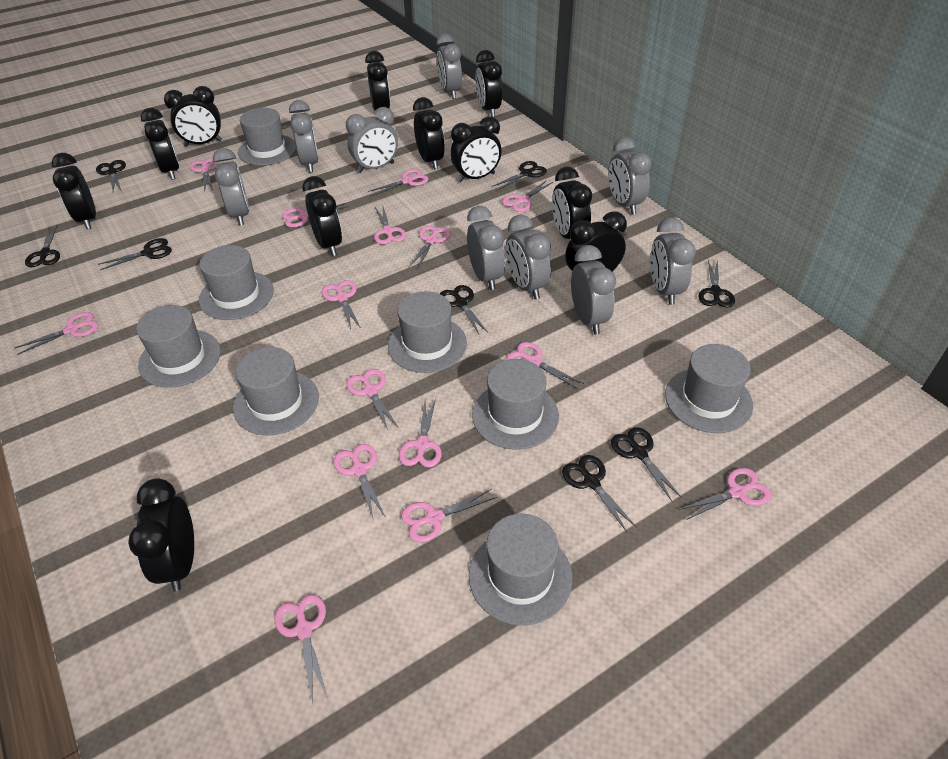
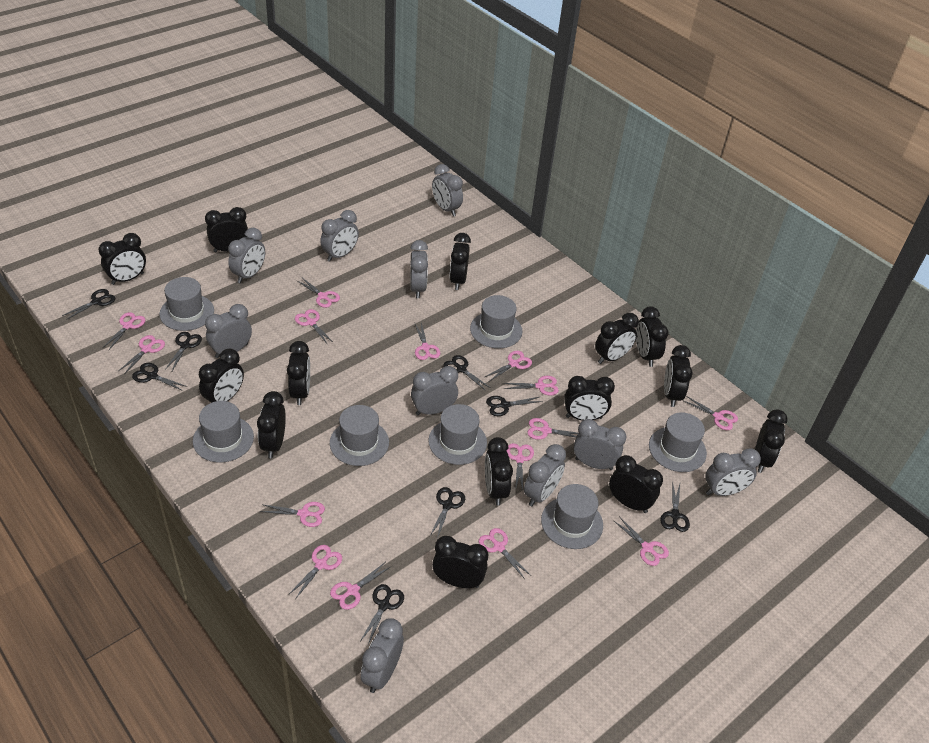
black clock: 11 -> 14
grey clock: 9 -> 10
grey hat: 8 -> 7

